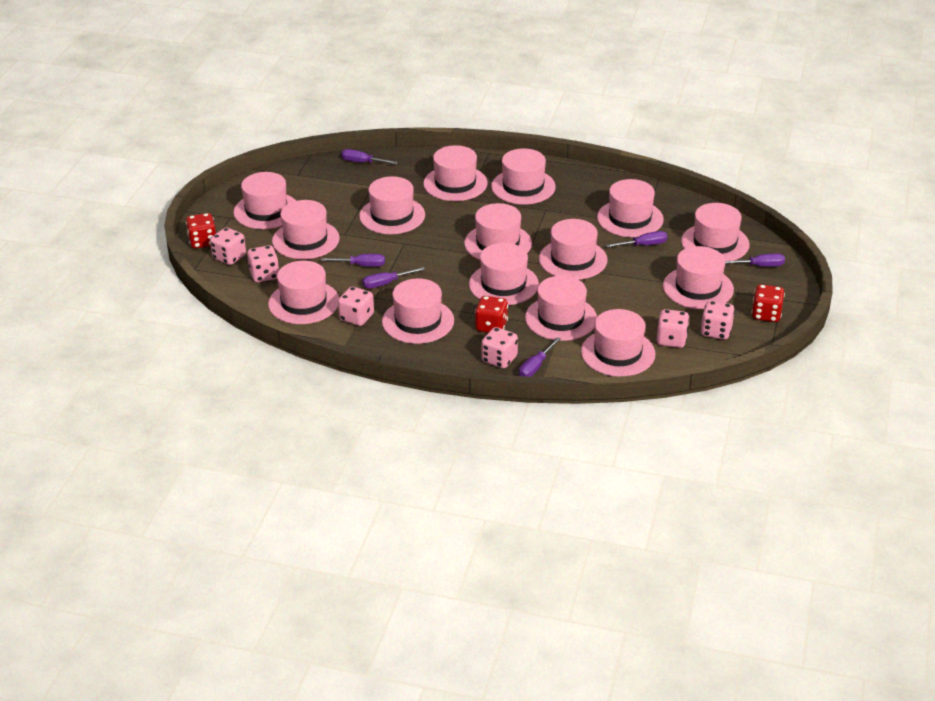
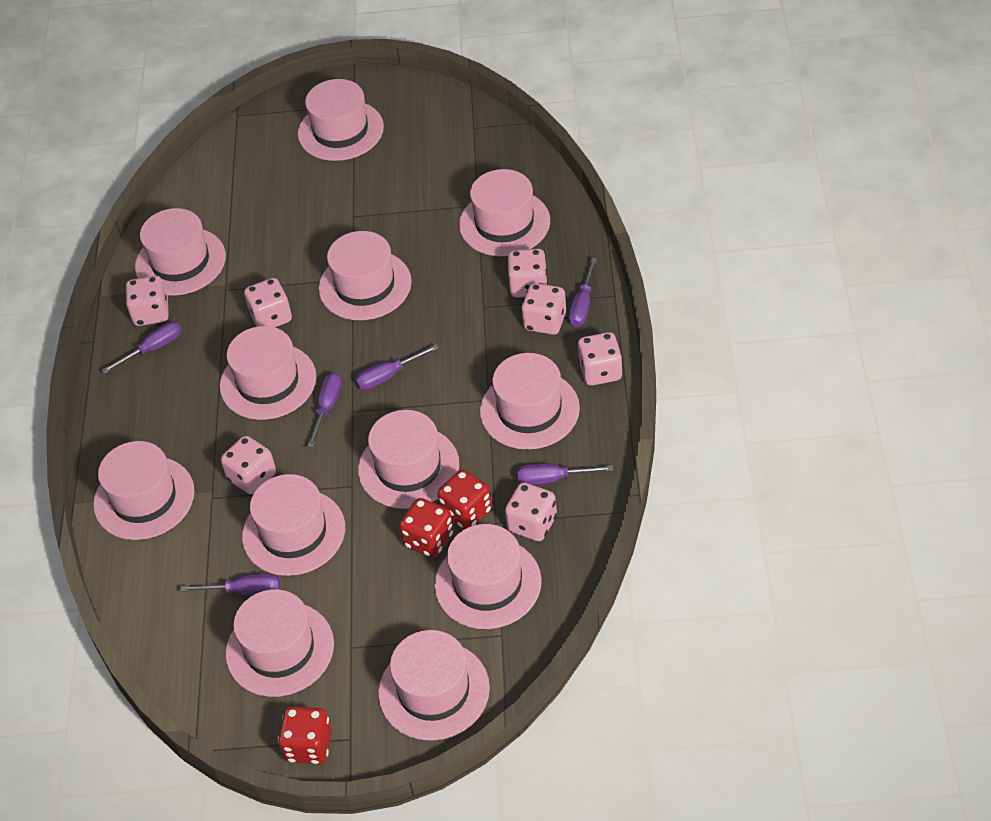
pink dice: 6 -> 7
pink hat: 15 -> 12

